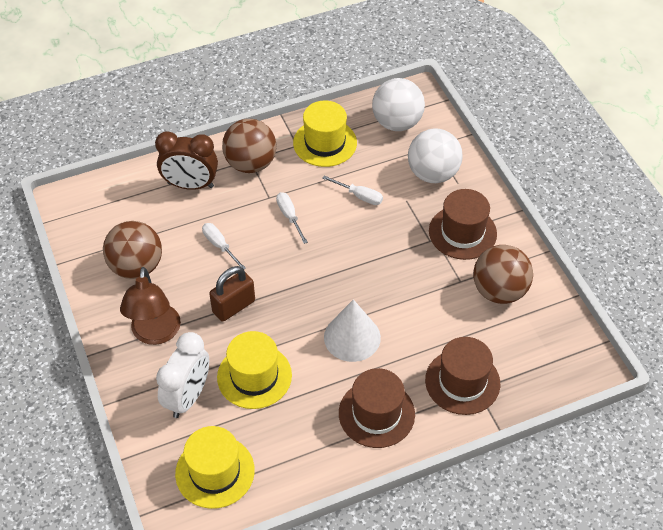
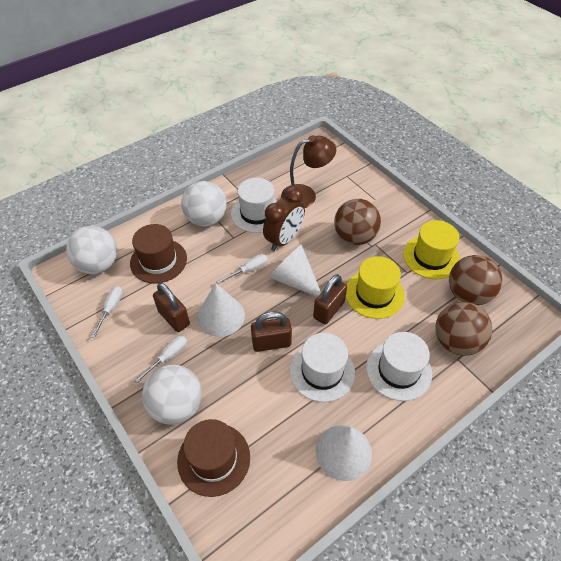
brown hat: 3 -> 2
brown padlock: 1 -> 3
white ball: 2 -> 3
white clock: 1 -> 0
white cone: 1 -> 3
white hat: 0 -> 3
yellow hat: 3 -> 2

